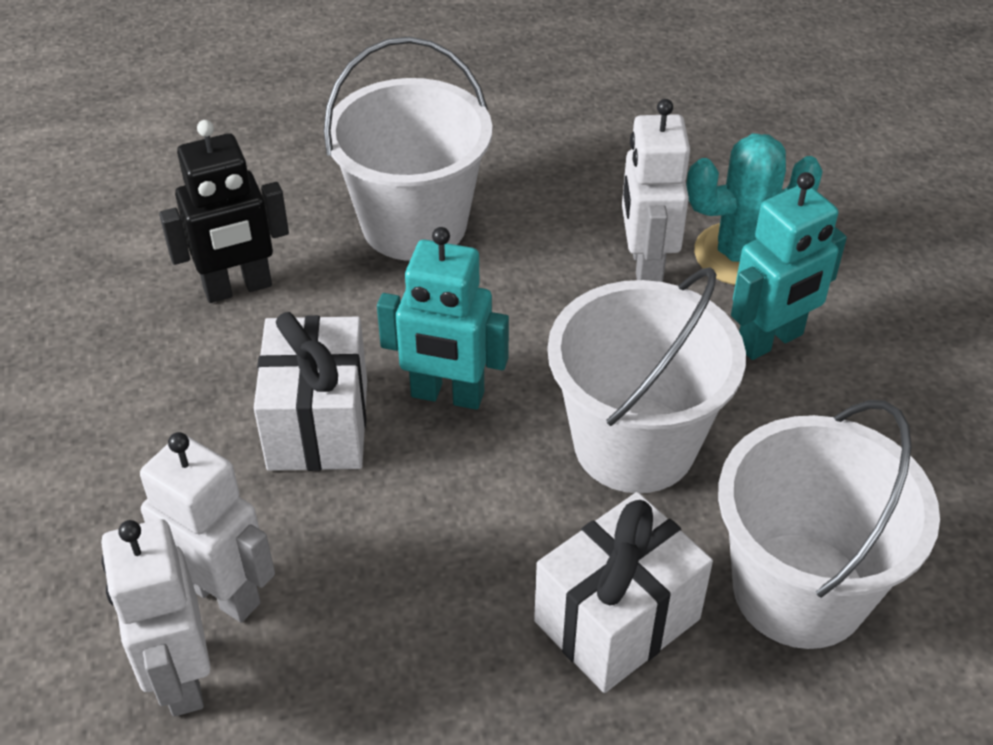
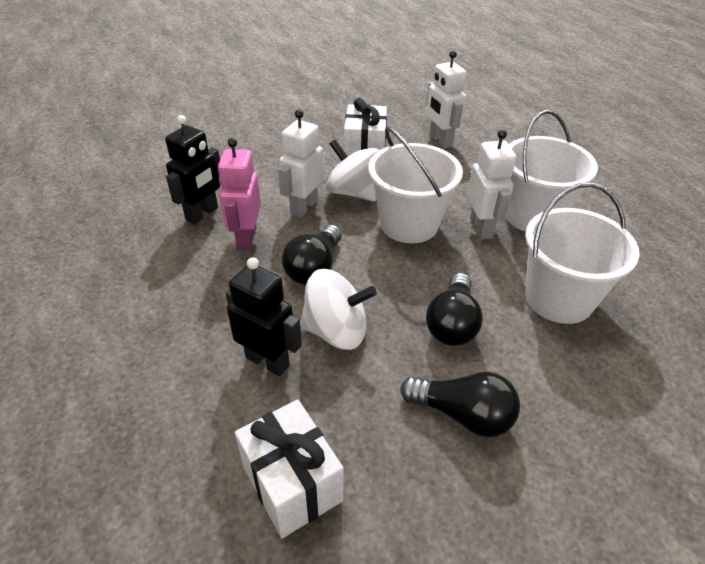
black light bulb: 0 -> 3
black robot: 1 -> 2
pink robot: 0 -> 1
turquoise cactus: 1 -> 0
turquoise robot: 2 -> 0
white spinning top: 0 -> 2

